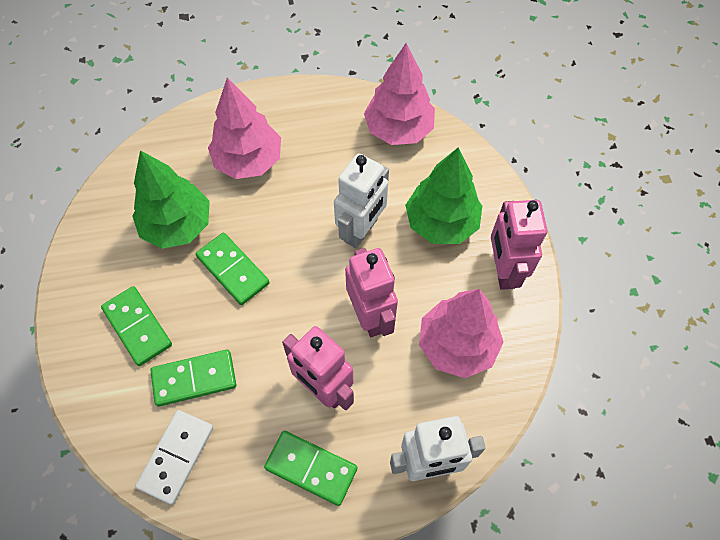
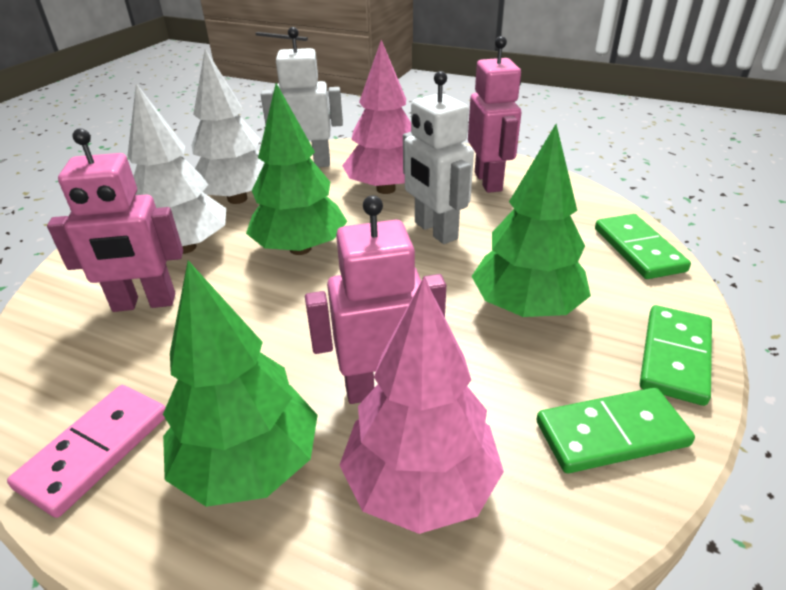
green domino: 4 -> 3
green tree: 2 -> 3
pink domino: 0 -> 1
pink tree: 3 -> 2
white domino: 1 -> 0
white tree: 0 -> 2

